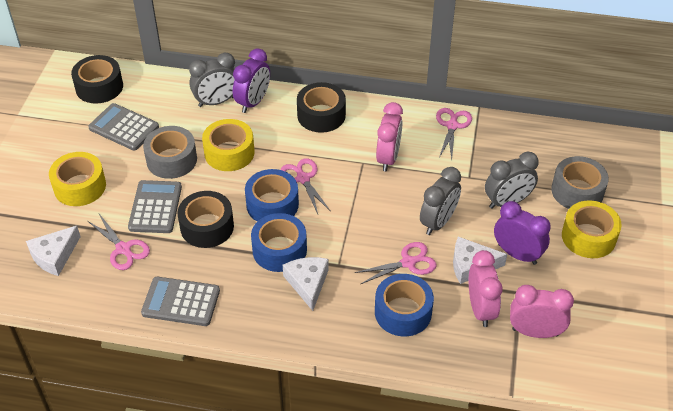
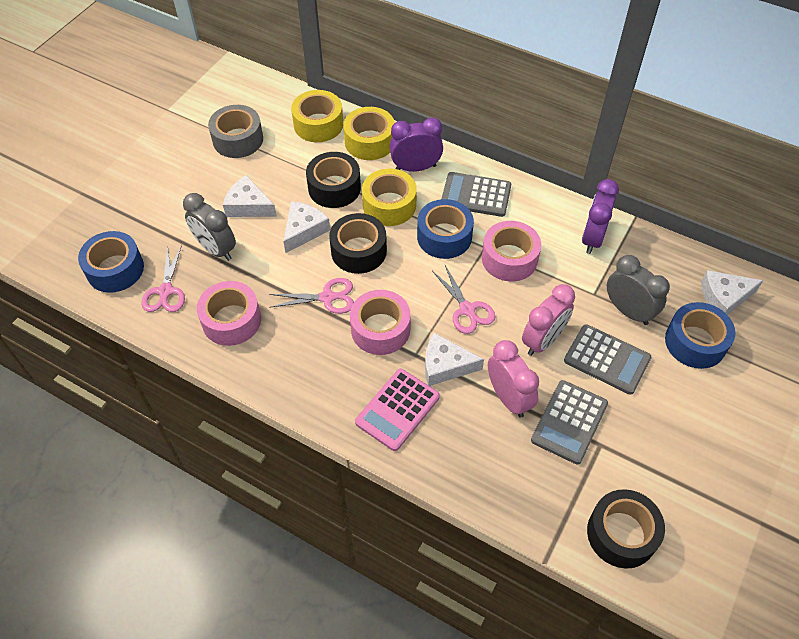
grey clock: 3 -> 2
grey tape: 2 -> 1
pink calculator: 0 -> 1
pink clock: 3 -> 2
pink scissors: 4 -> 3
pink tape: 0 -> 3
white cheese: 3 -> 4

